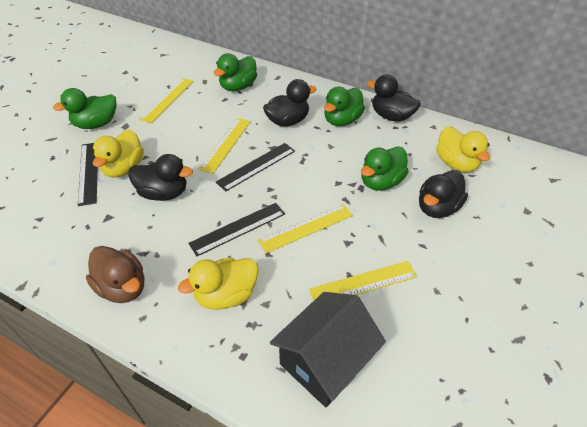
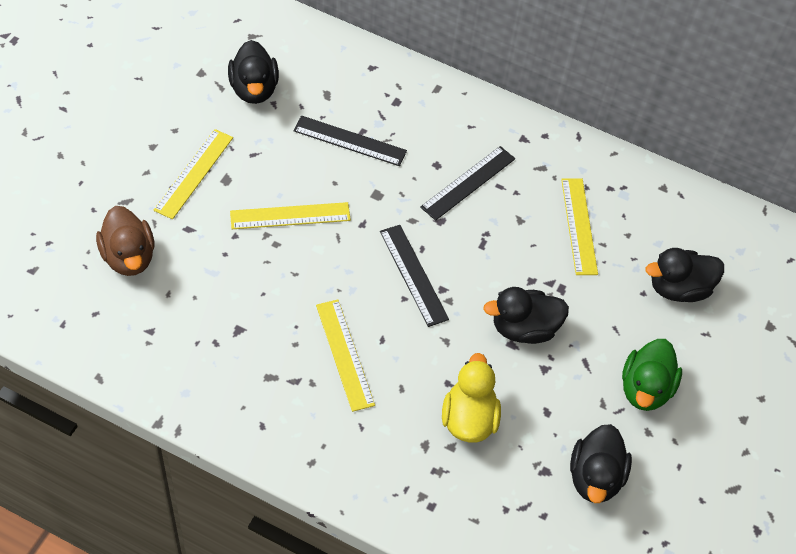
black house: 1 -> 0
green duck: 4 -> 1
yellow duck: 3 -> 1

